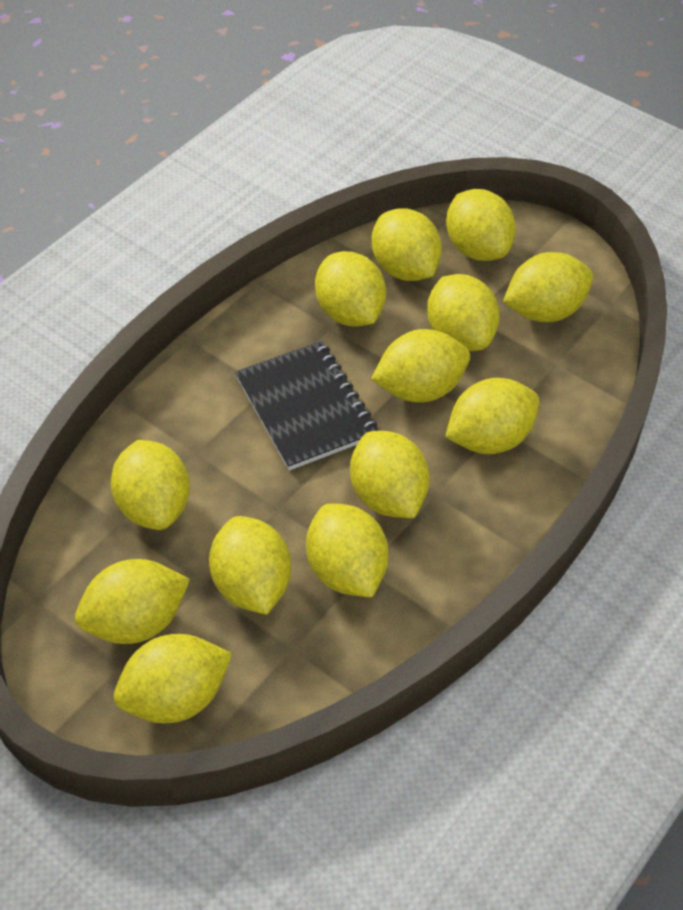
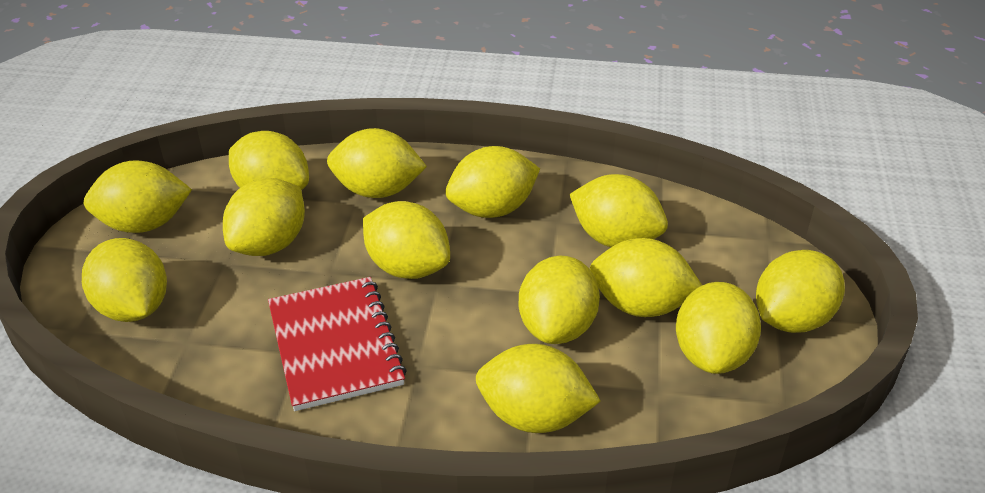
black notebook: 1 -> 0
red notebook: 0 -> 1

